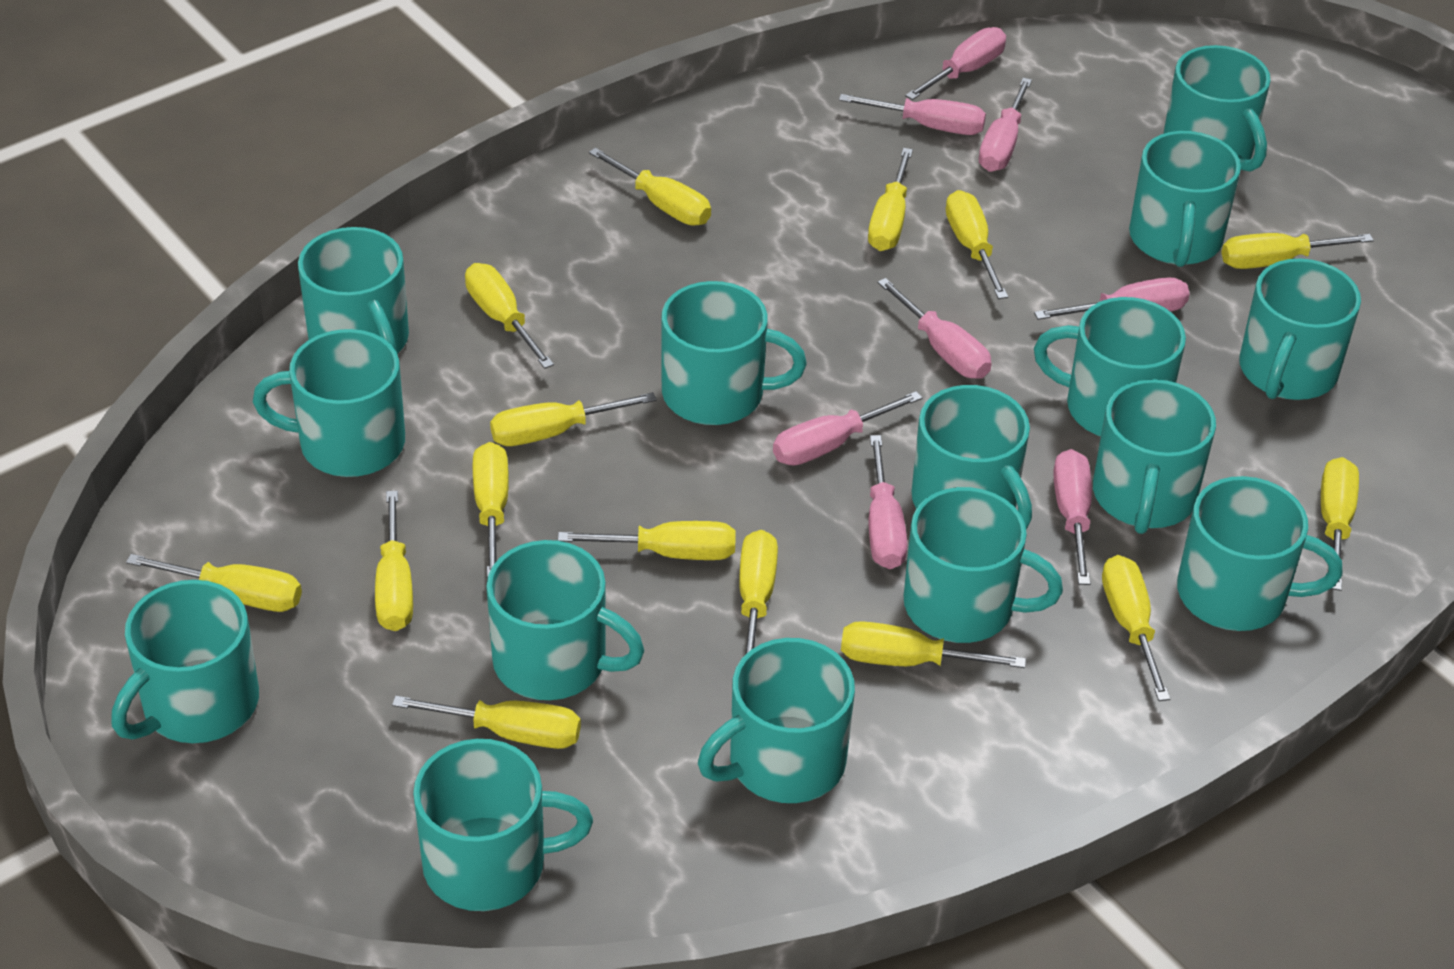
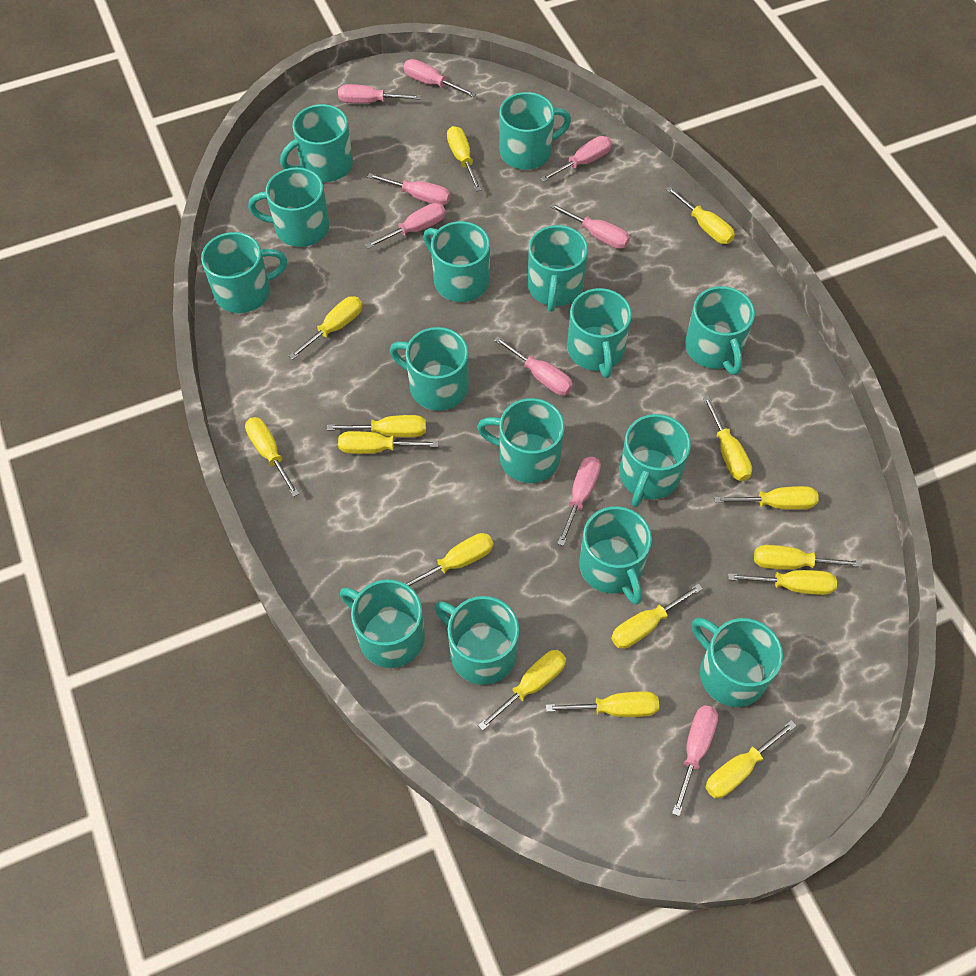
pink screwdriver: 8 -> 9

